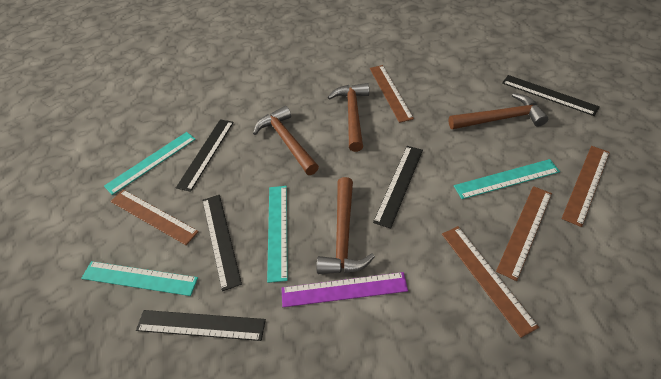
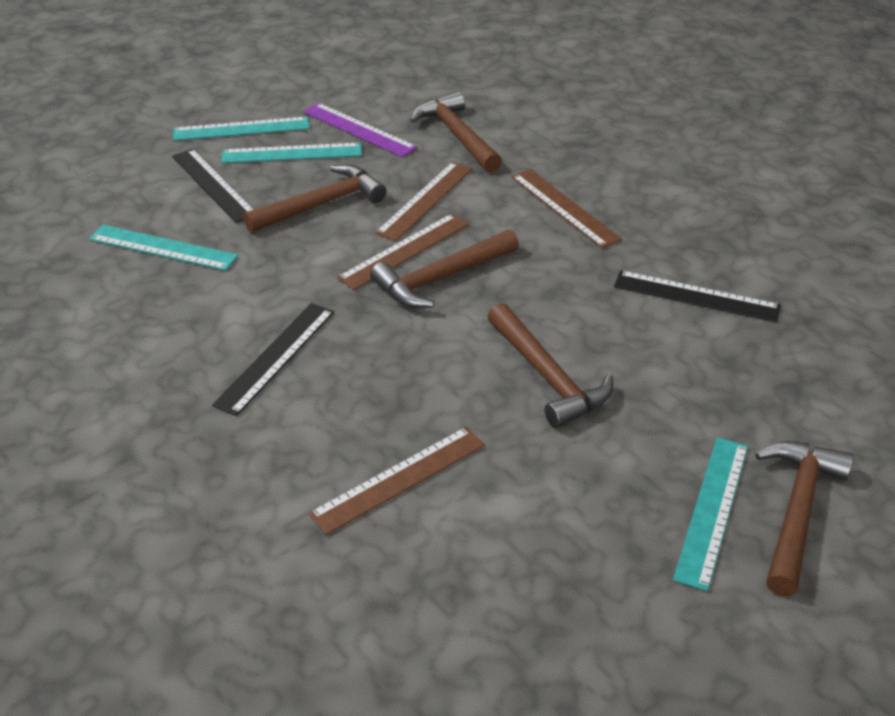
black ruler: 5 -> 3
brown hammer: 4 -> 5
brown ruler: 5 -> 4

